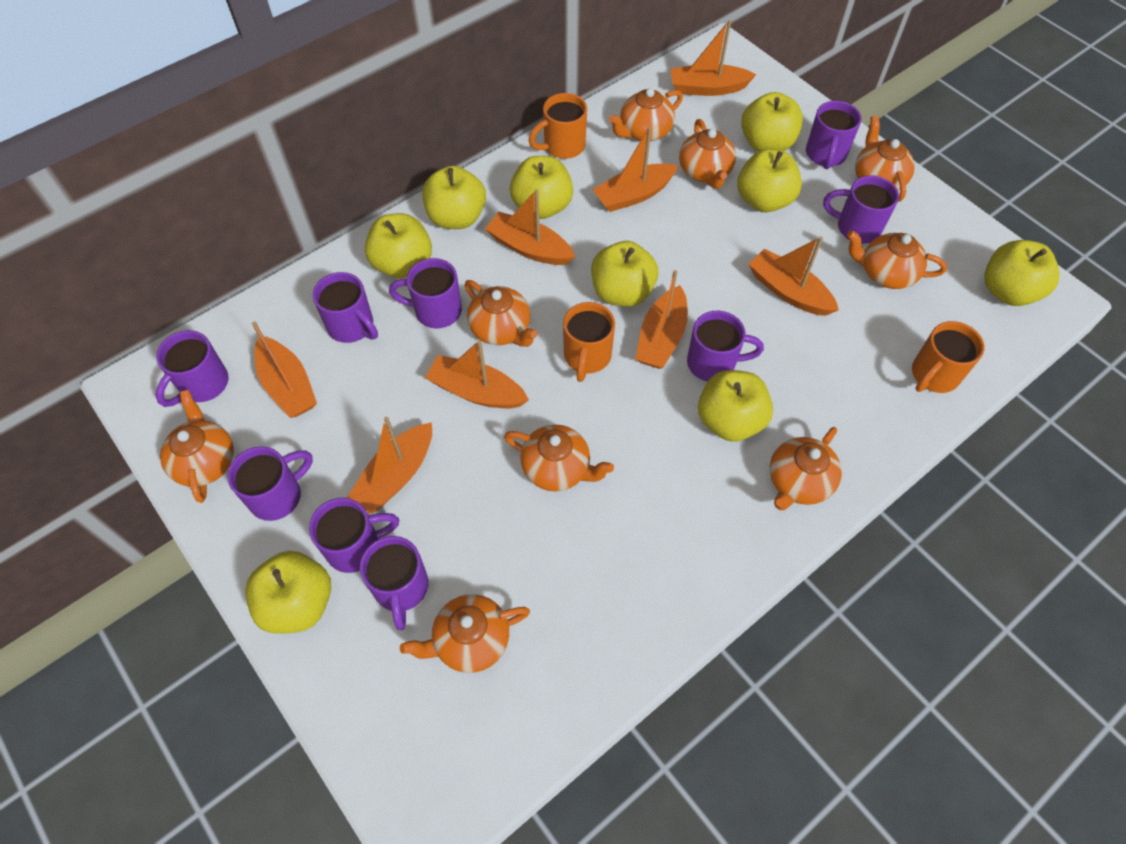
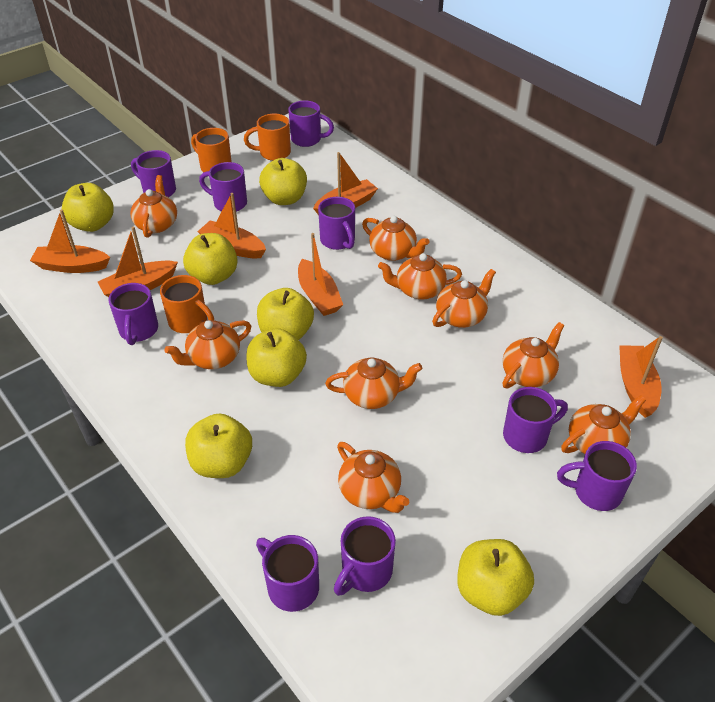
orange boat: 8 -> 6
yellow apple: 9 -> 7

